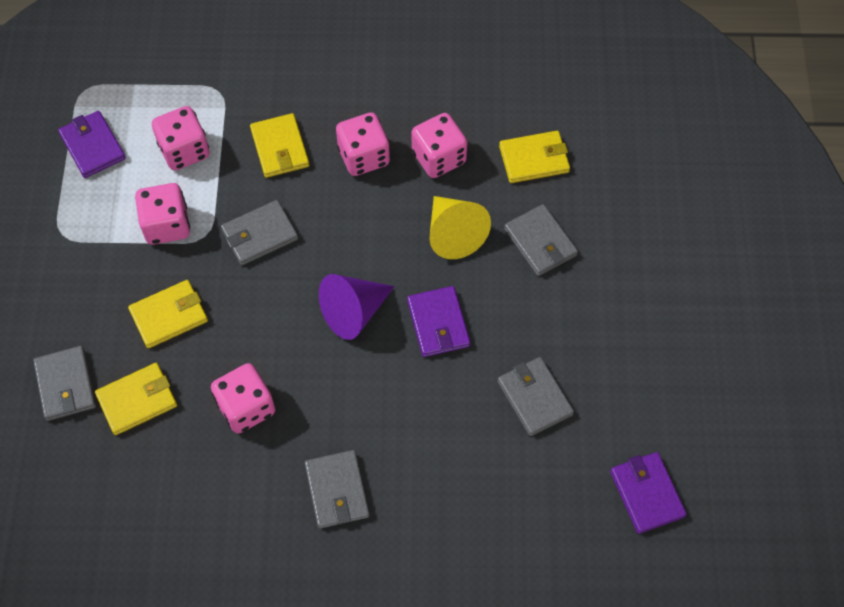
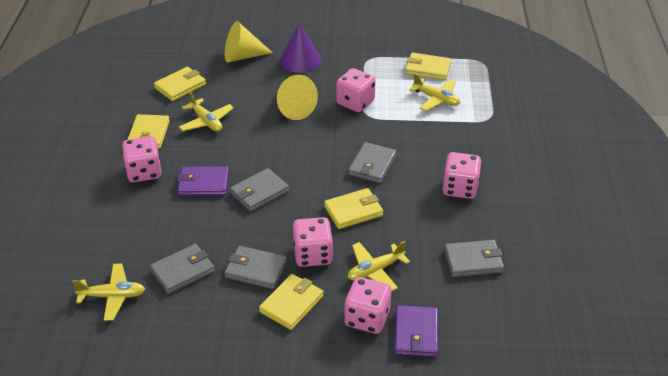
purple wallet: 3 -> 2
yellow cone: 1 -> 2
yellow plane: 0 -> 4
yellow wallet: 4 -> 5

